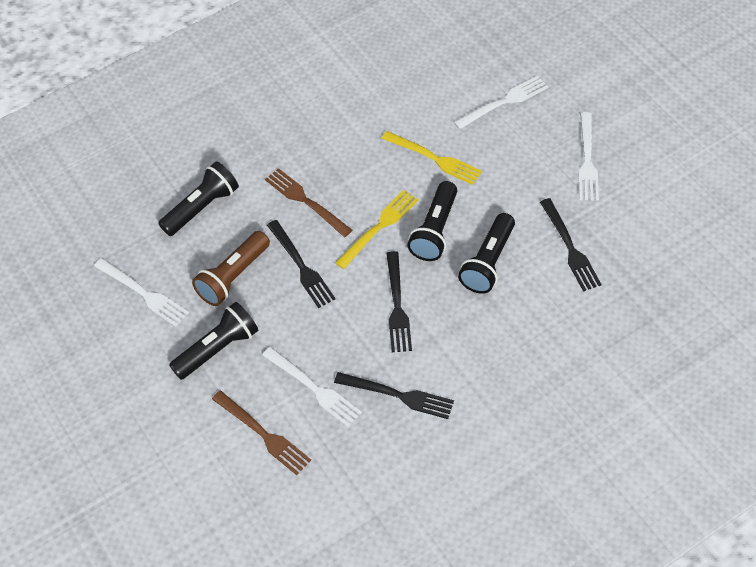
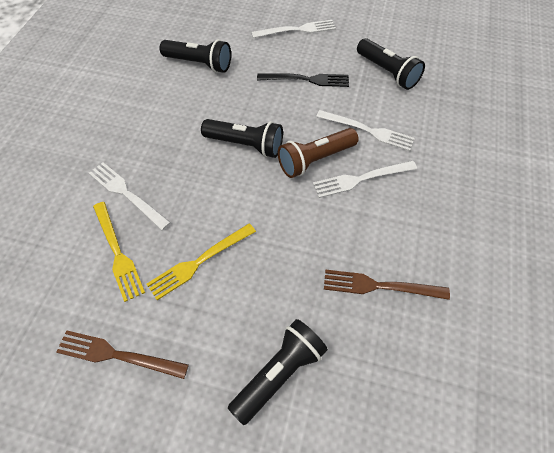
black fork: 4 -> 1

